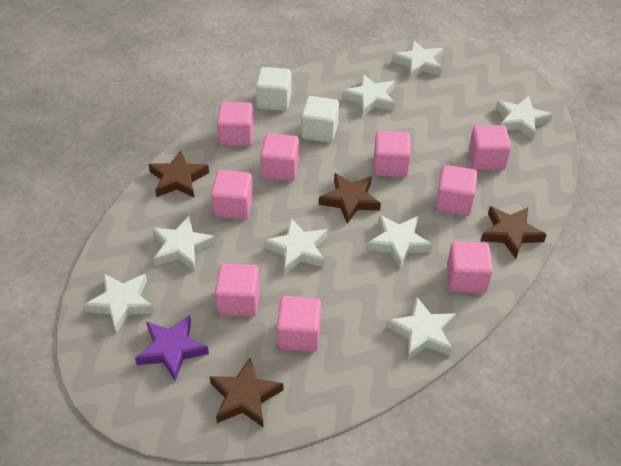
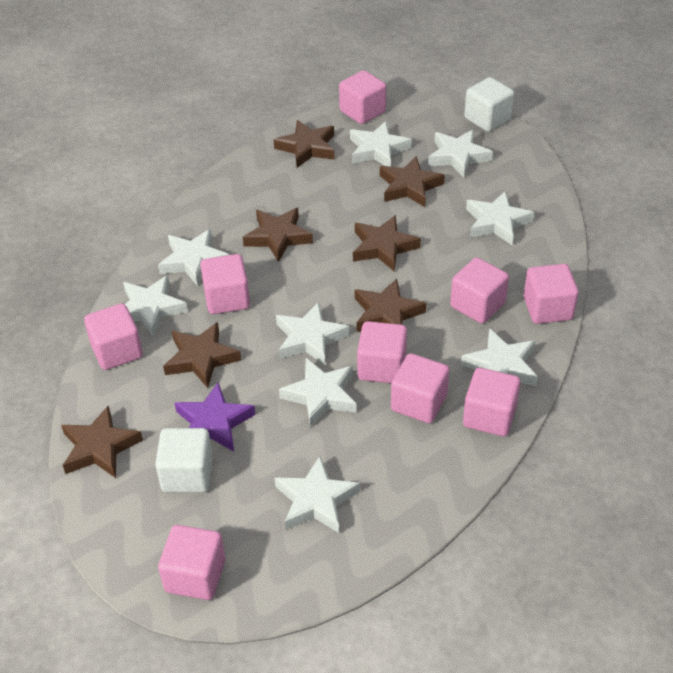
brown star: 4 -> 7
white star: 8 -> 9

